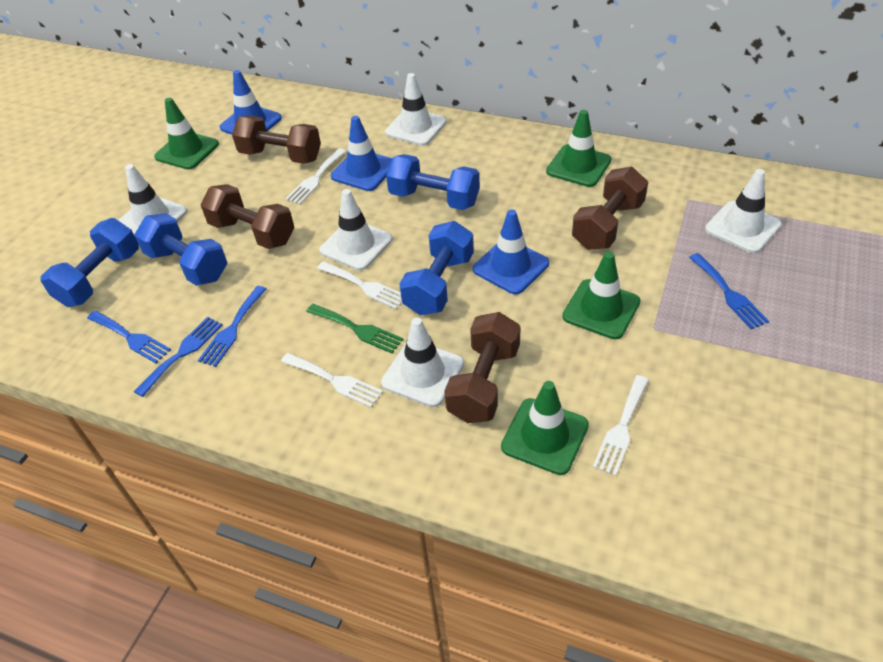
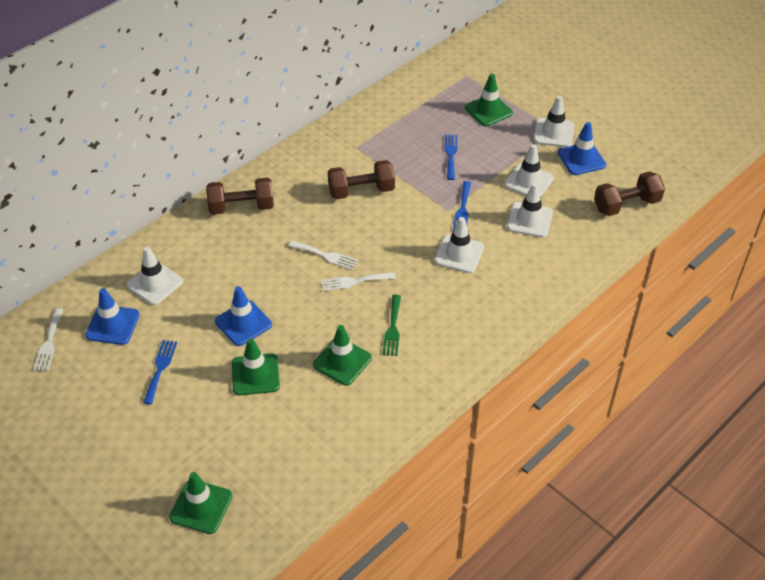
blue dumbbell: 4 -> 0
blue fork: 4 -> 3
brown dumbbell: 4 -> 3
white fork: 4 -> 3

